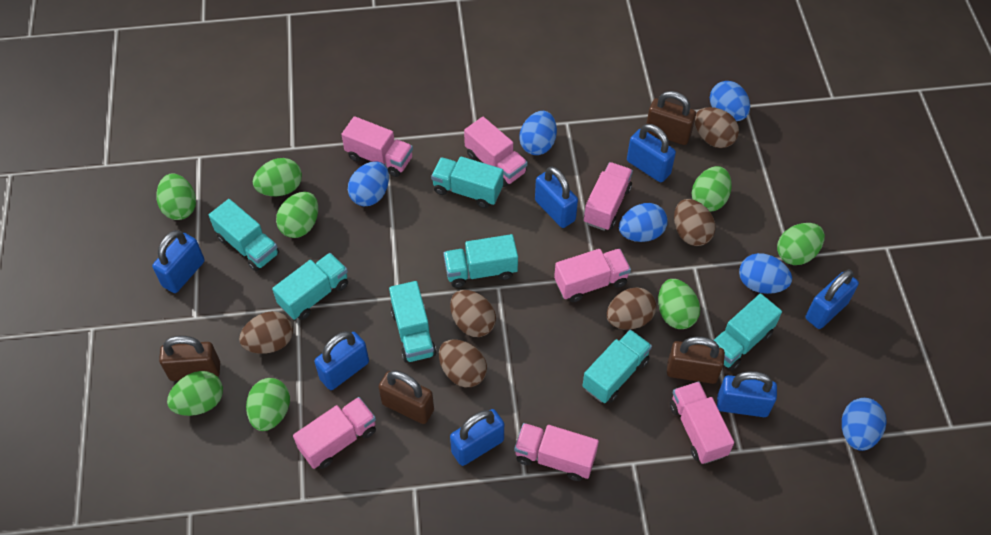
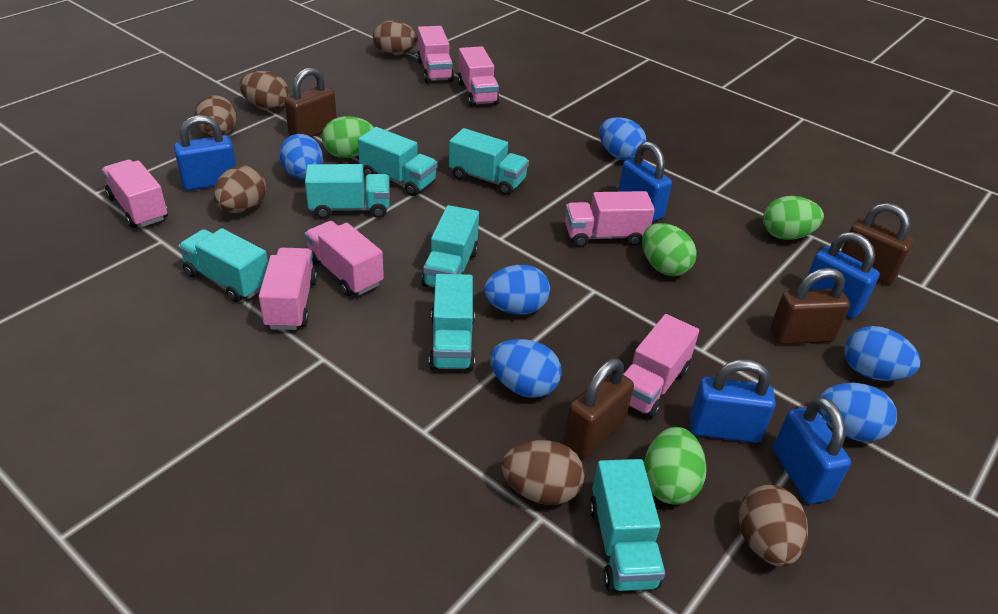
blue padlock: 7 -> 5
green egg: 8 -> 4

